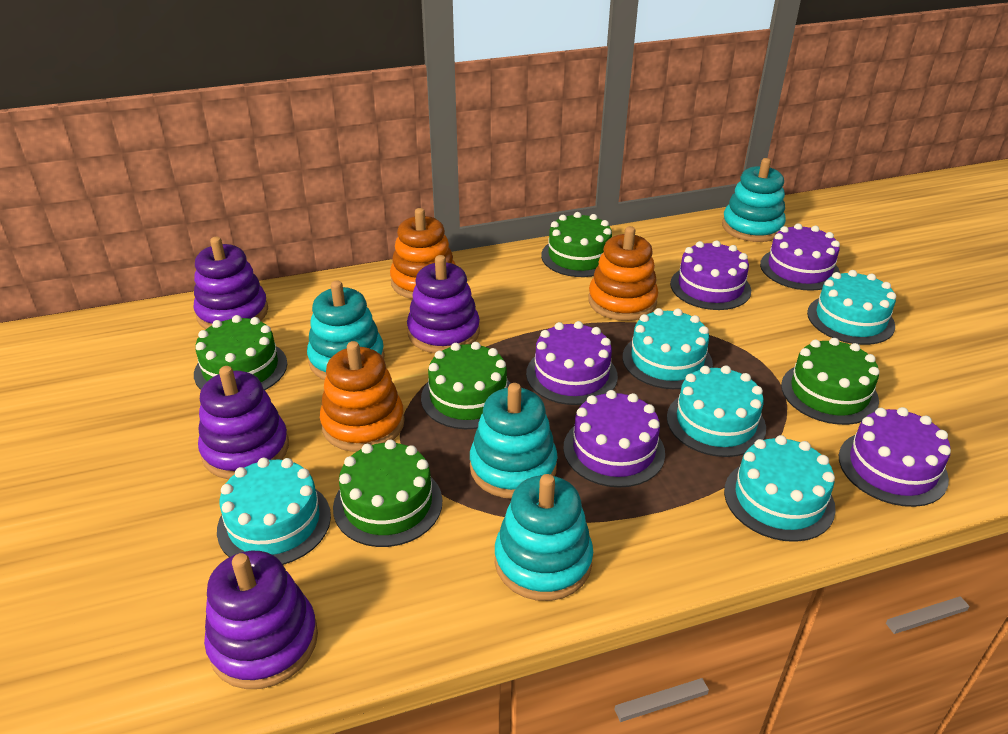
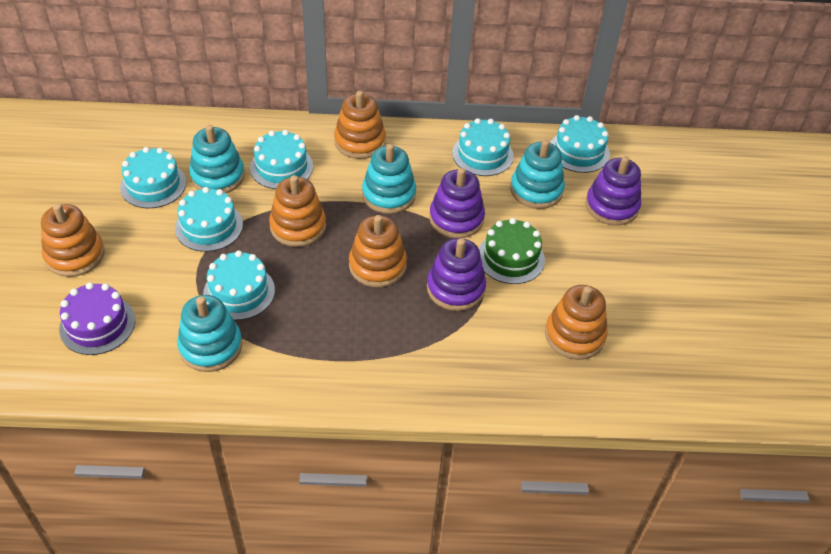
green cake: 5 -> 1
orange stacking toy: 3 -> 5
purple cake: 5 -> 1
purple stacking toy: 4 -> 3
turquoise cake: 5 -> 6

